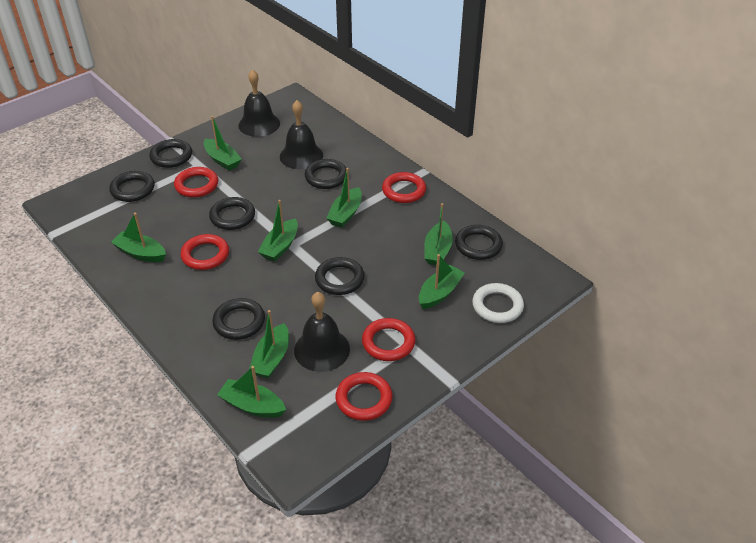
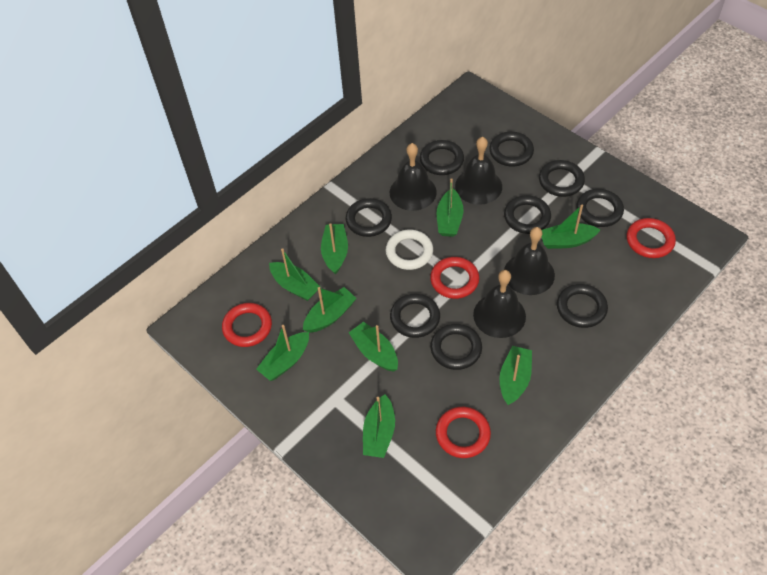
black bell: 3 -> 4
black ring: 7 -> 9
green boat: 8 -> 9
red ring: 5 -> 4

